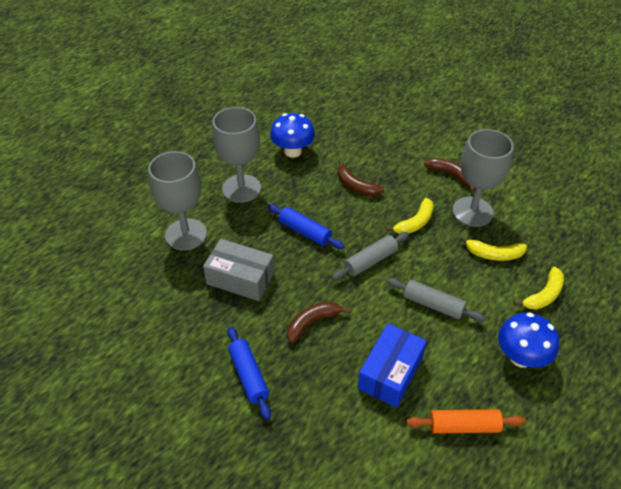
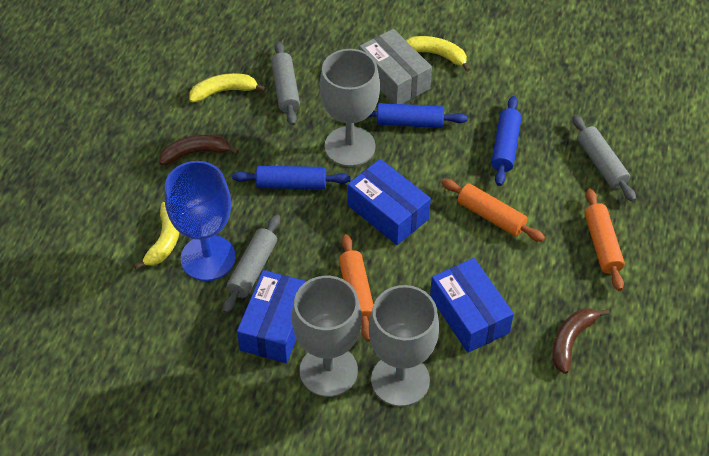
blue box: 1 -> 3
blue goblet: 0 -> 1
blue mushroom: 2 -> 0
blue rolling pin: 2 -> 3
brown banana: 3 -> 2
grey rolling pin: 2 -> 3
orange rolling pin: 1 -> 3

